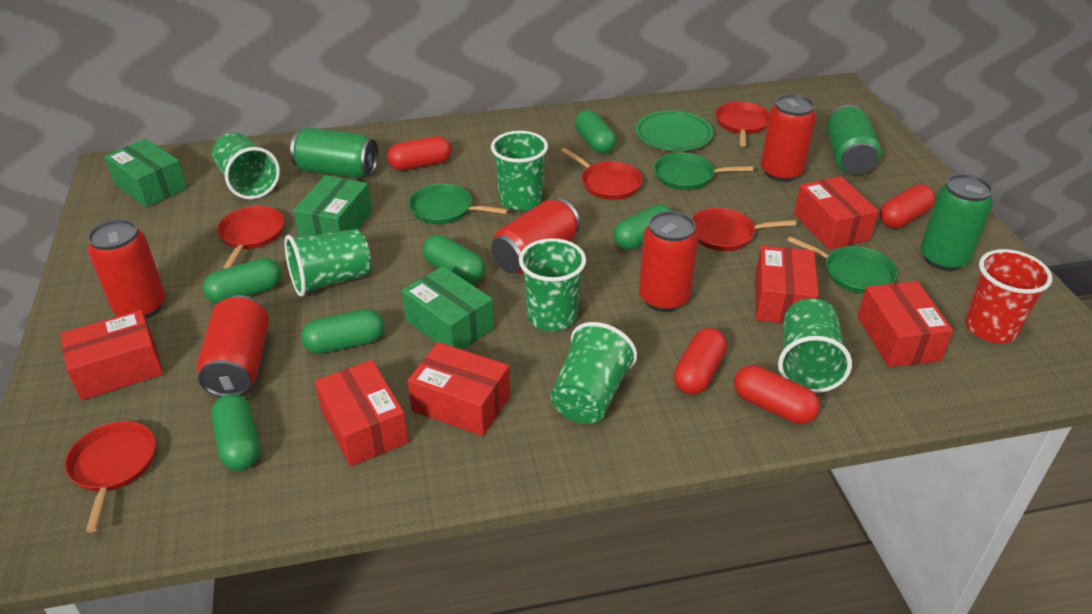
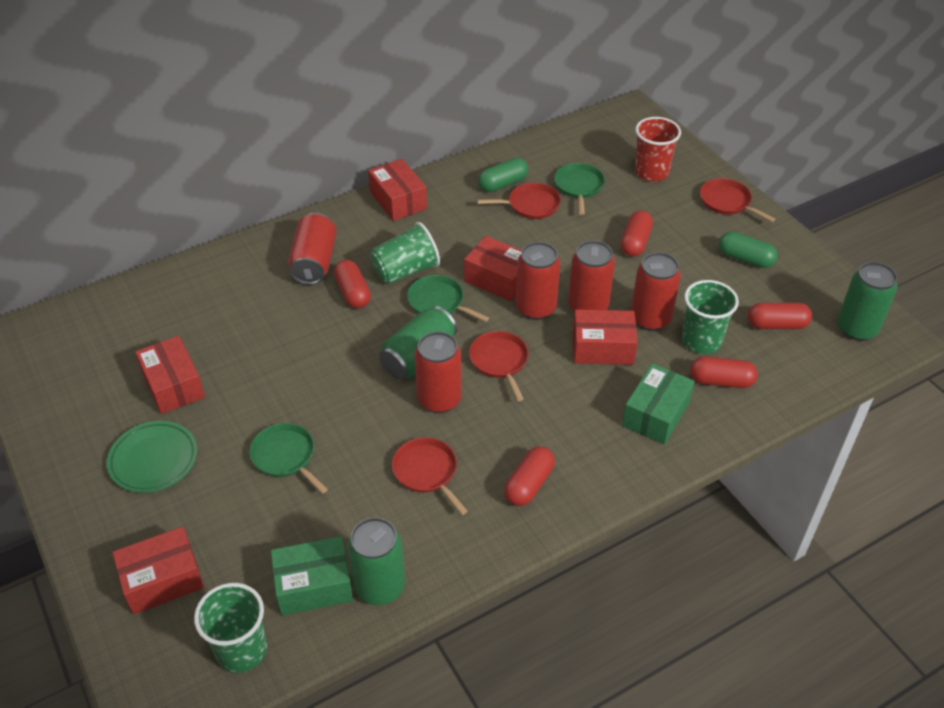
green box: 3 -> 2
green capsule: 6 -> 2
green cup: 6 -> 3
red box: 6 -> 5
red capsule: 4 -> 5
red pan: 5 -> 4

